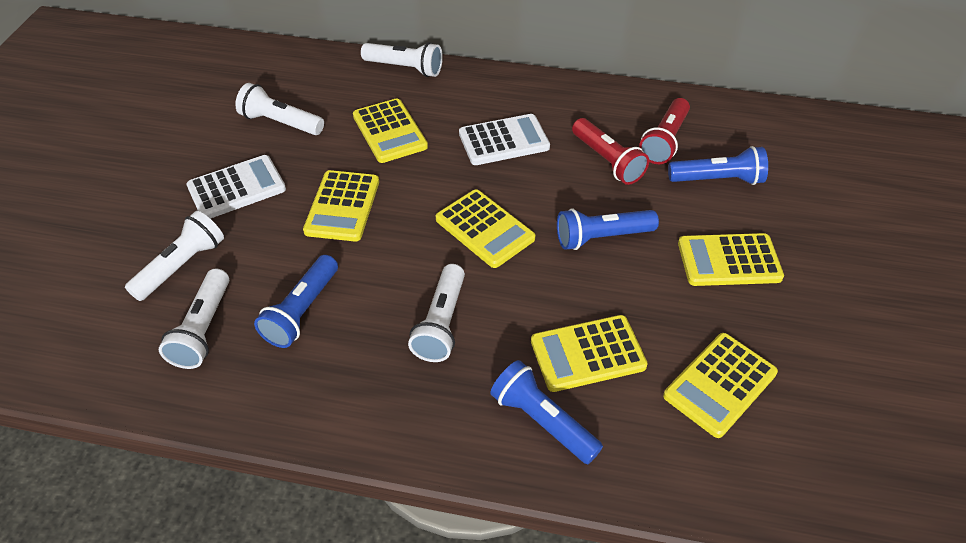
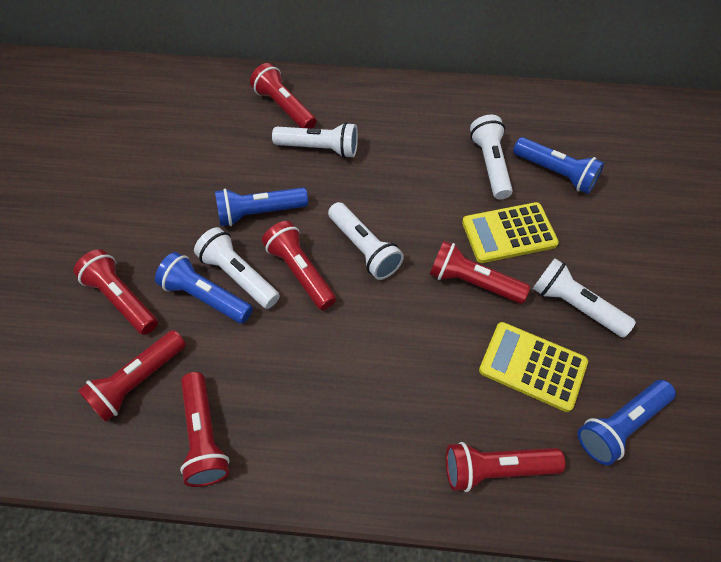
red flashlight: 2 -> 7
white calculator: 2 -> 0
yellow calculator: 6 -> 2

